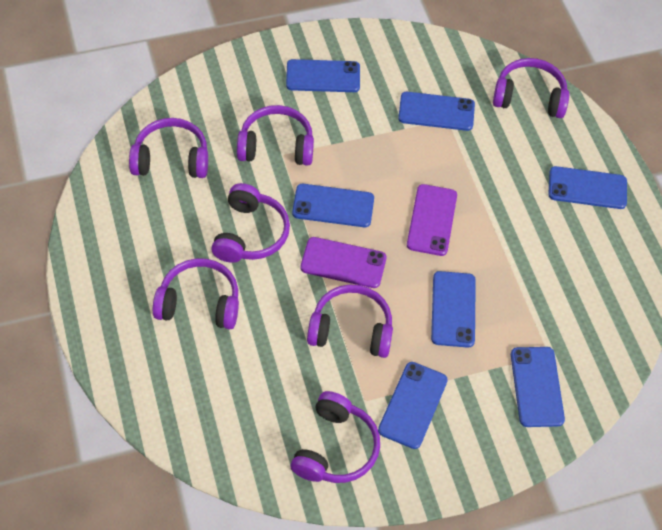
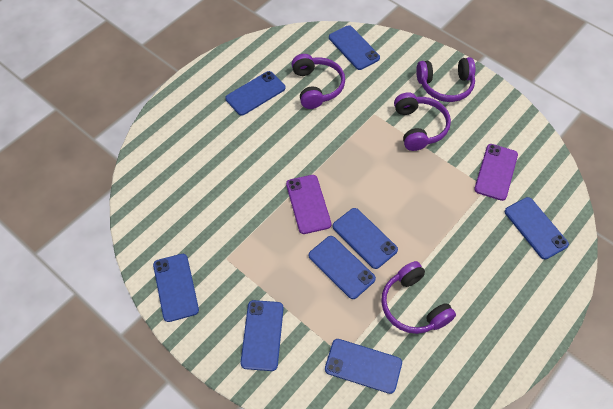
blue phone: 7 -> 8
purple headphones: 7 -> 4

